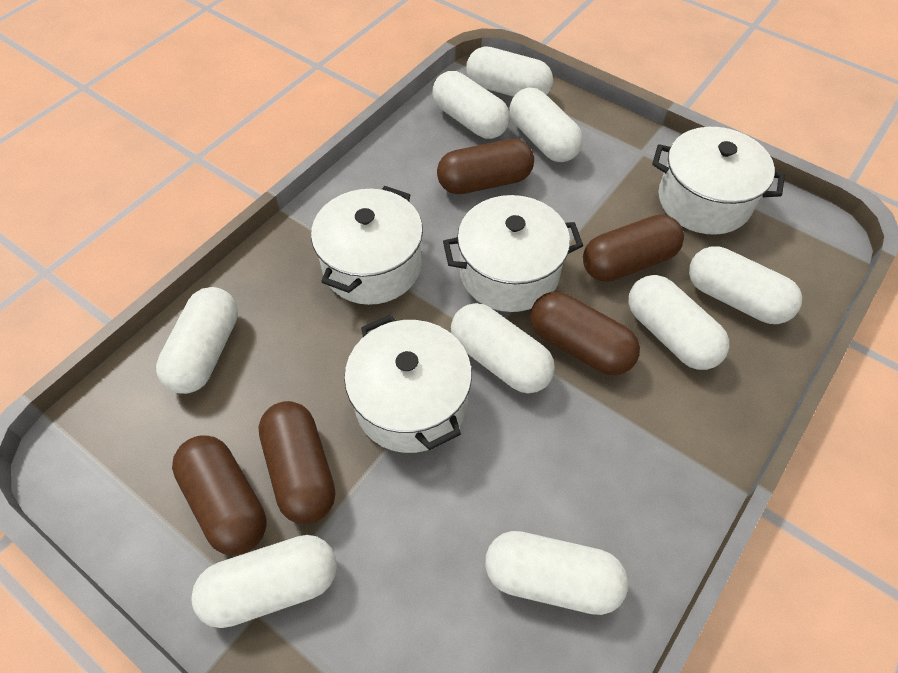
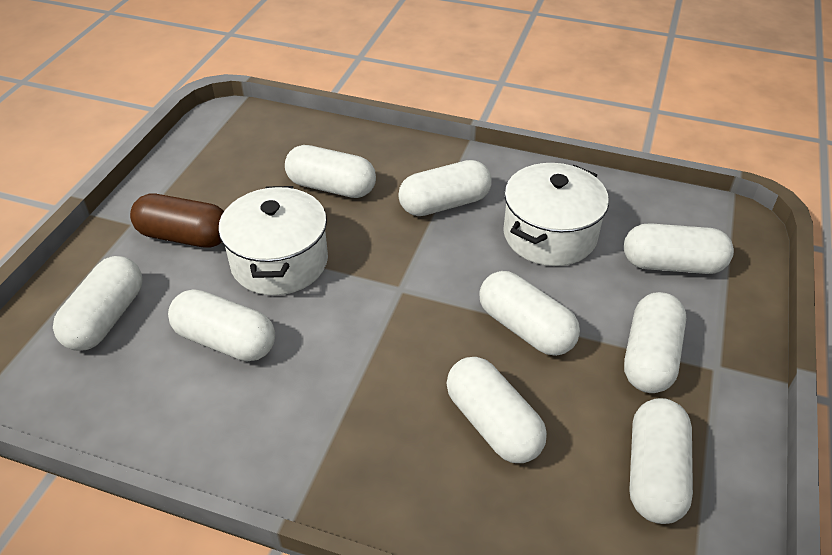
brown capsule: 5 -> 1
white pot: 4 -> 2

